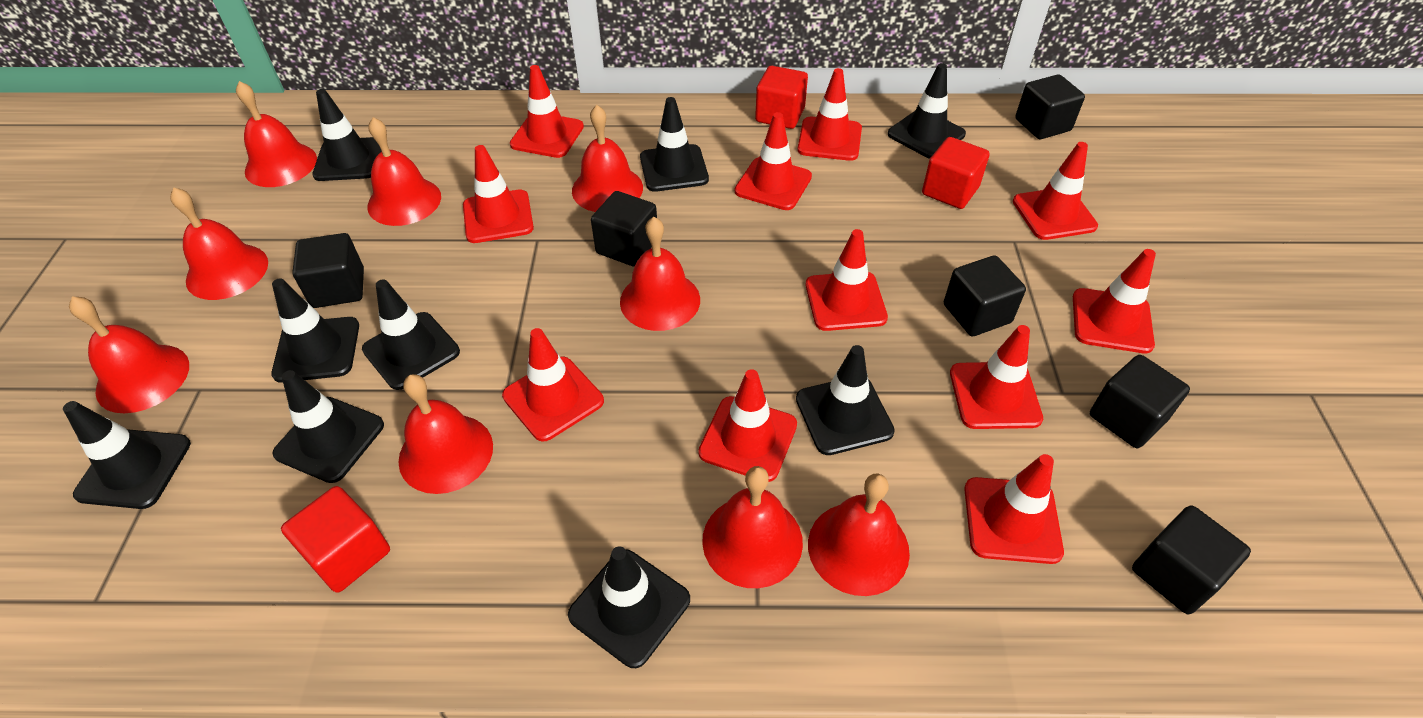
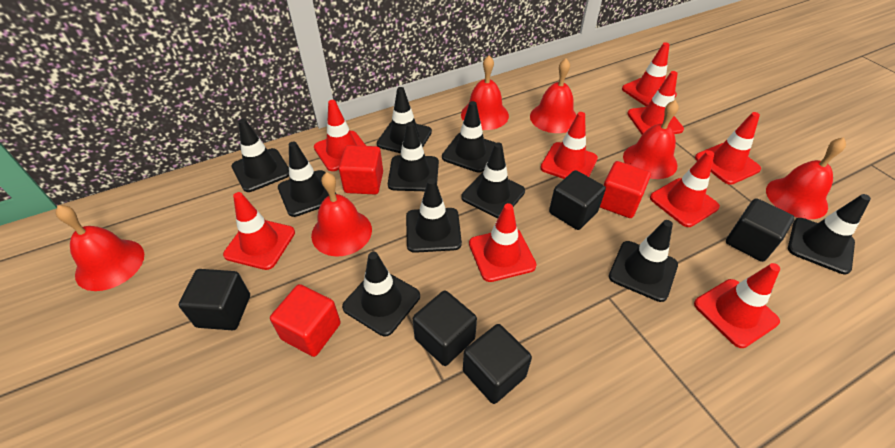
black cube: 6 -> 5
black traffic cone: 9 -> 10
red bell: 9 -> 6
red traffic cone: 11 -> 9

